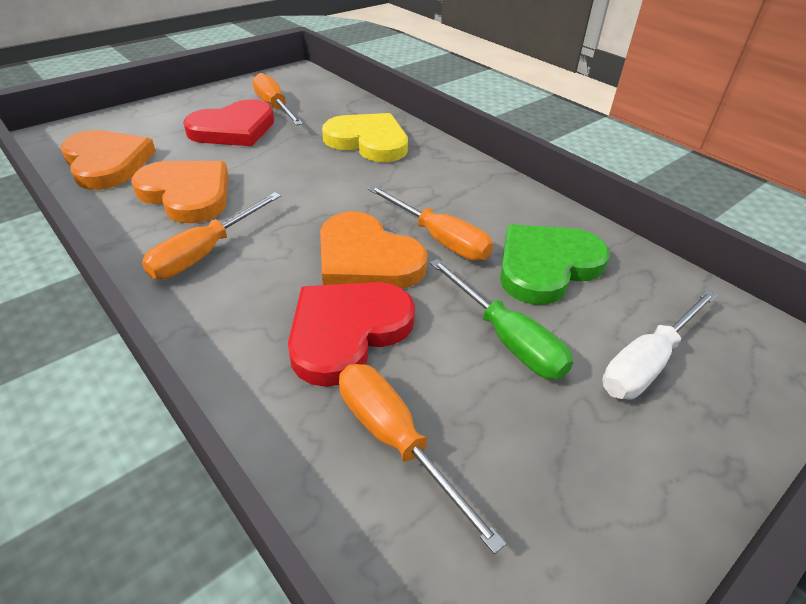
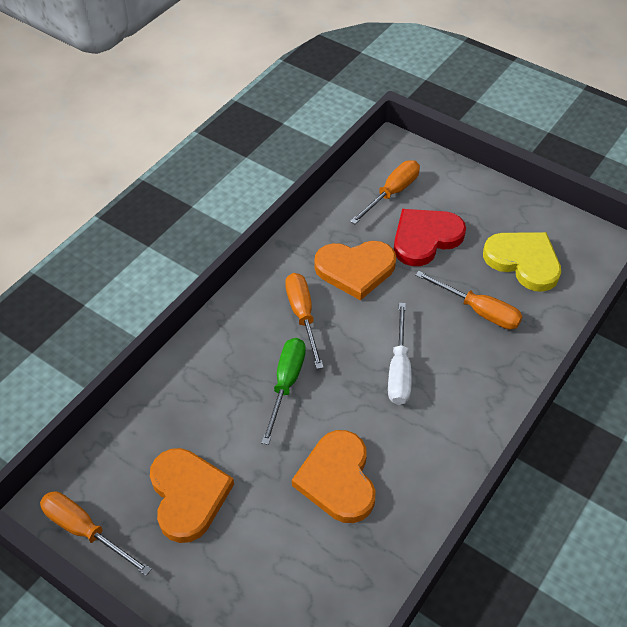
green heart: 1 -> 0
red heart: 2 -> 1

